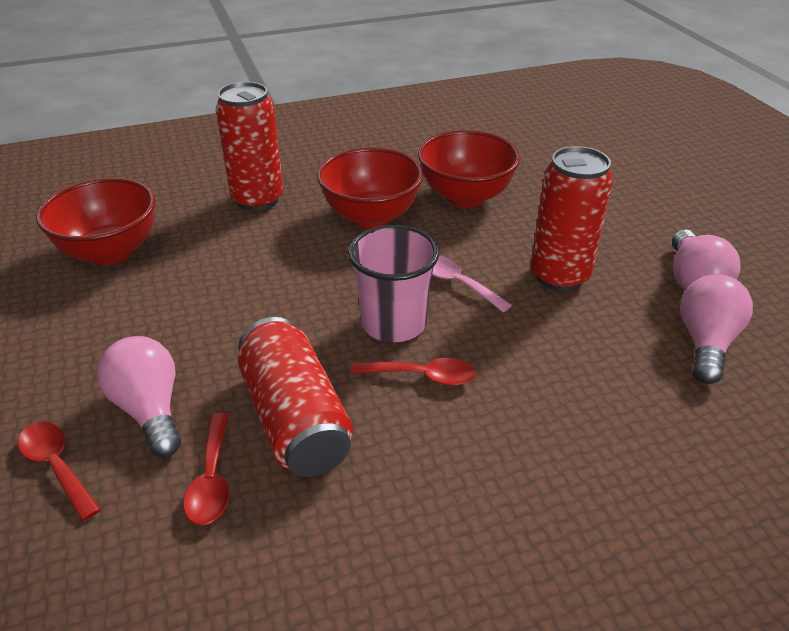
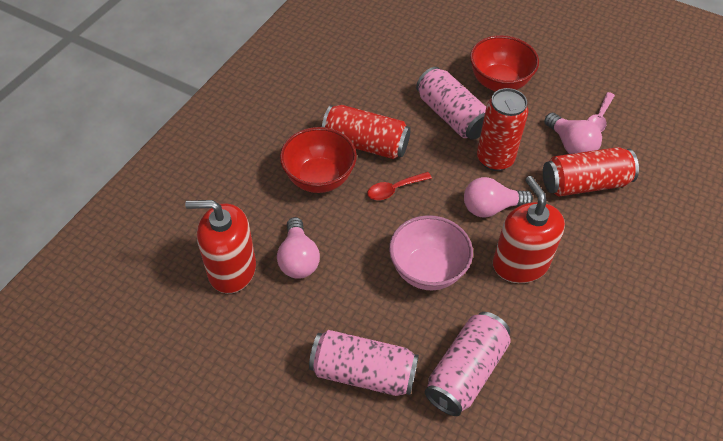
pink bowl: 0 -> 1
pink can: 0 -> 3
pink cup: 1 -> 0
red bowl: 3 -> 2
red soap dispenser: 0 -> 2
red spoon: 3 -> 1

